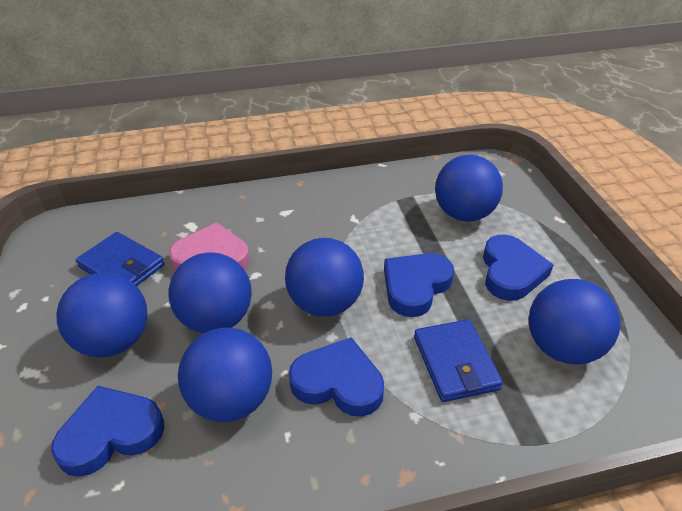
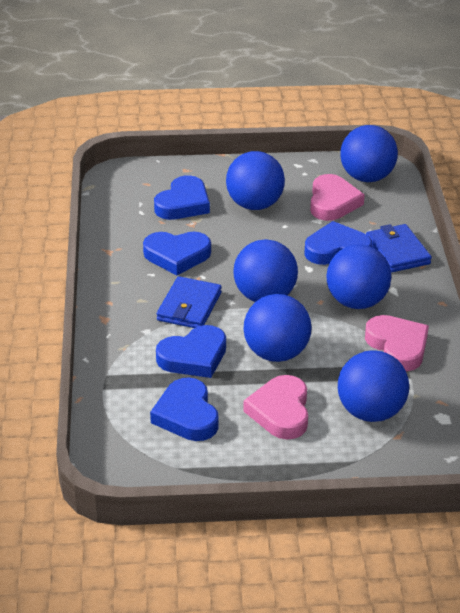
blue heart: 4 -> 5
pink heart: 1 -> 3

